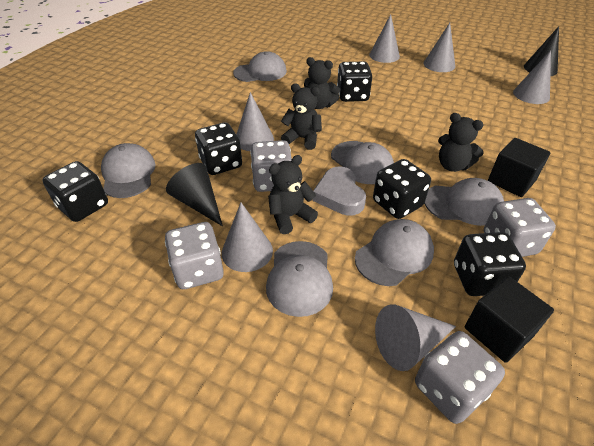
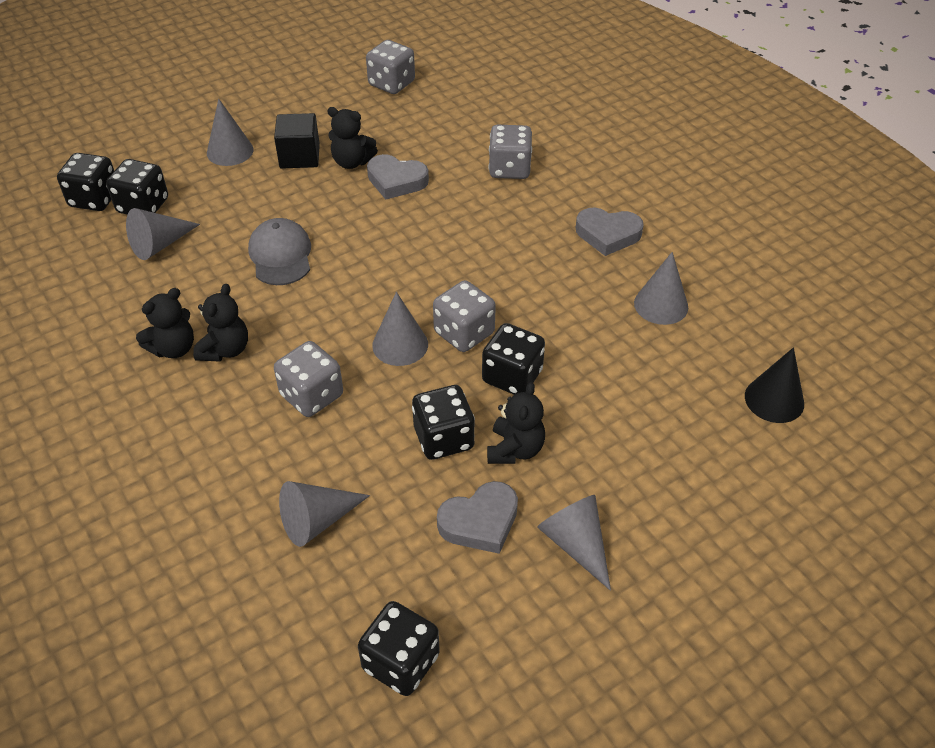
black cone: 2 -> 1
black cube: 2 -> 1
grey cap: 6 -> 1
grey heart: 1 -> 3

